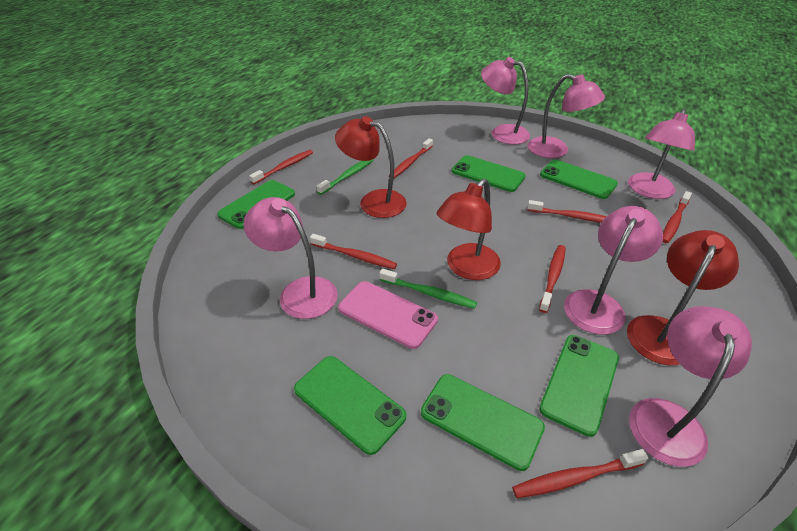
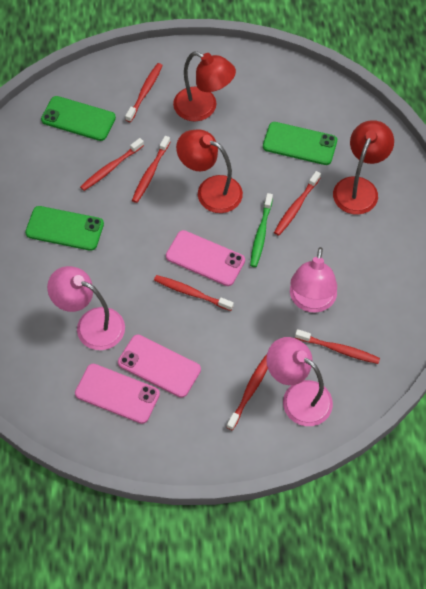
green phone: 6 -> 3
green toothbrush: 2 -> 1
pink lamp: 6 -> 3
pink phone: 1 -> 3

